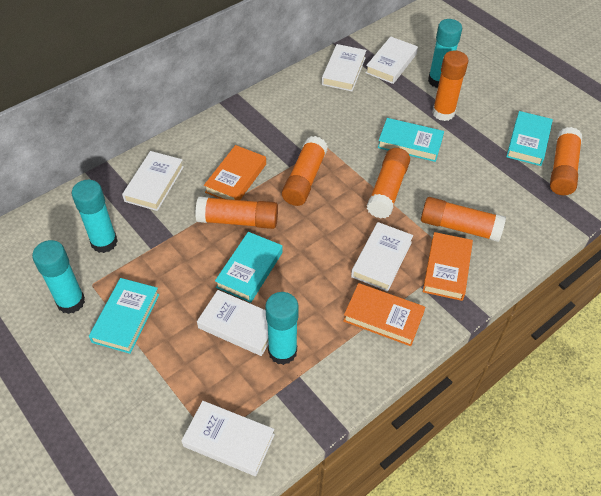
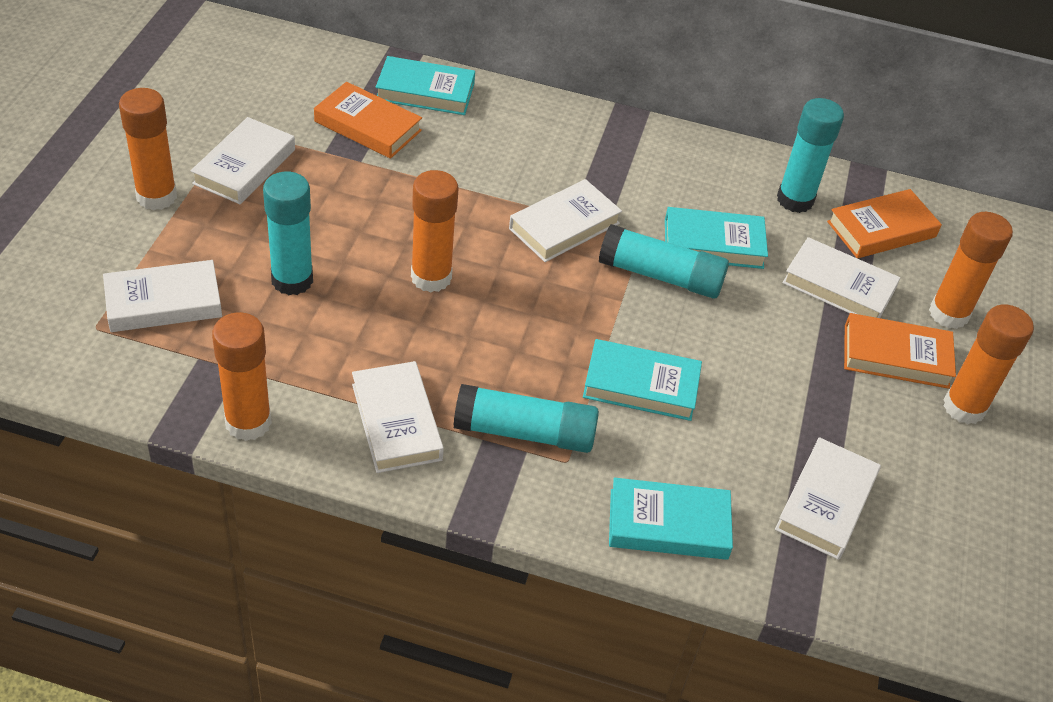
orange glue stick: 6 -> 5

